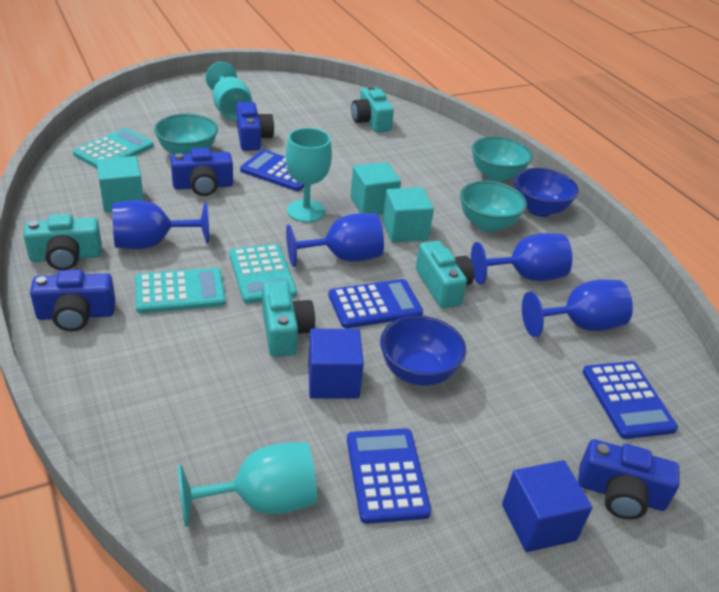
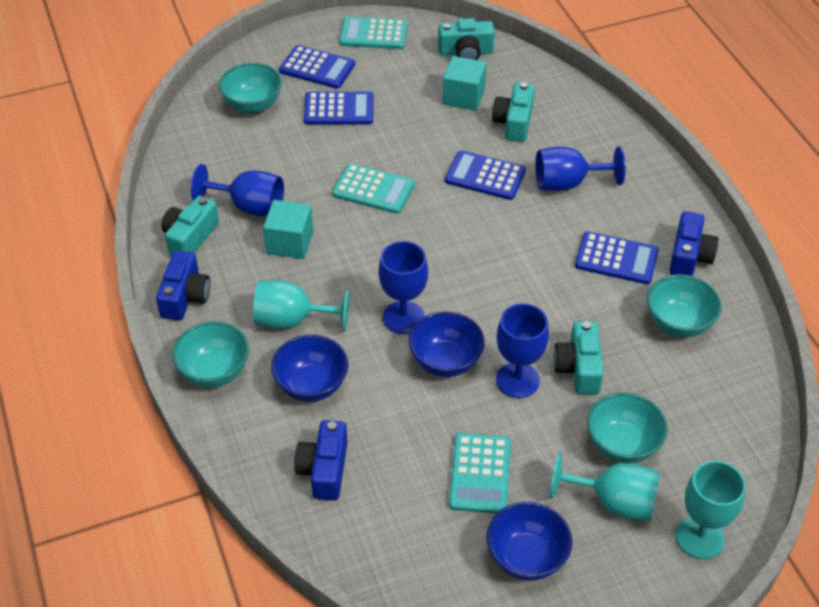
blue bowl: 2 -> 3
blue camera: 4 -> 3
blue cube: 2 -> 0
turquoise bowl: 3 -> 4
turquoise cube: 3 -> 2

